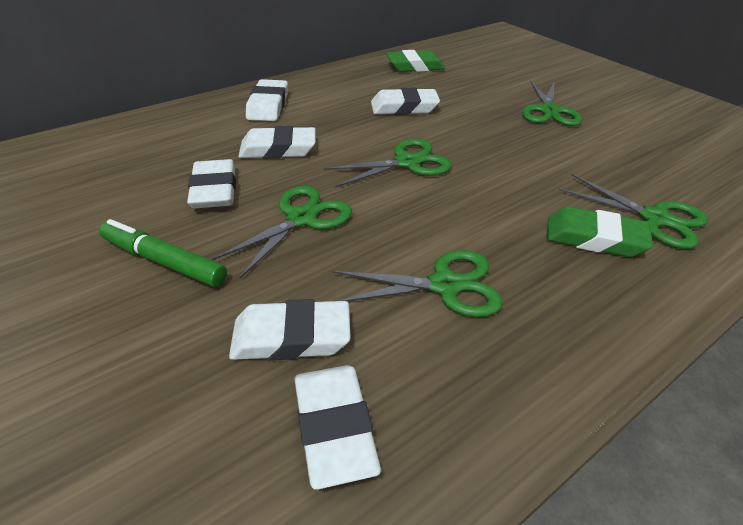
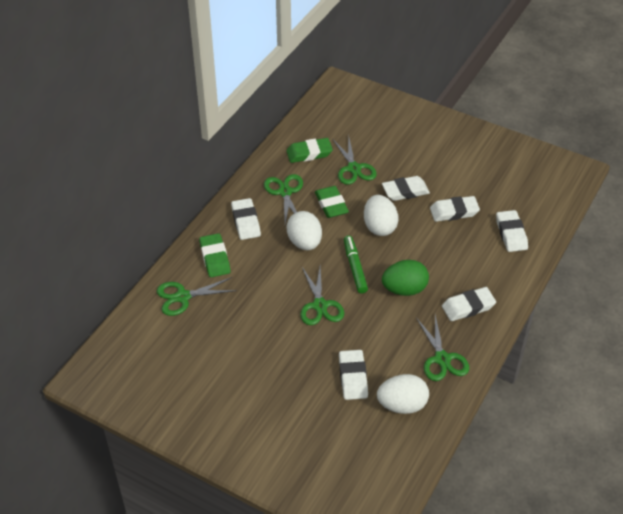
green egg: 0 -> 1
green eraser: 2 -> 3
white egg: 0 -> 3

